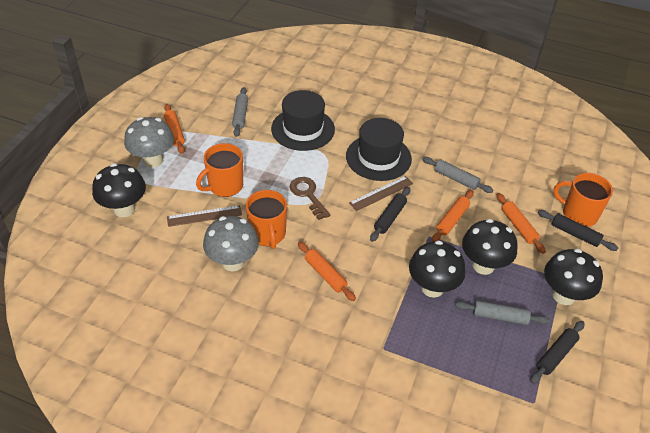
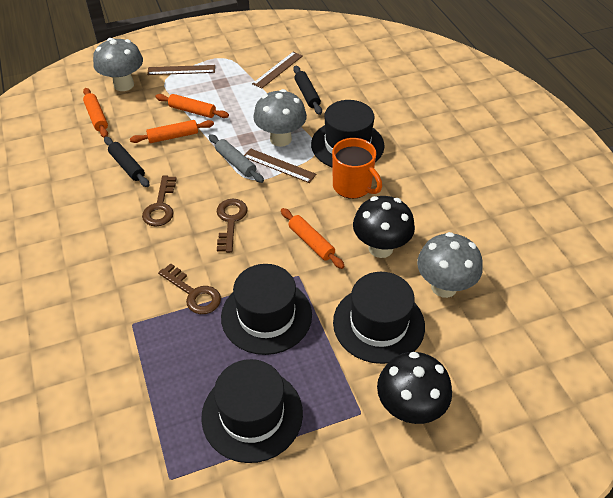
black hat: 2 -> 4
black mushroom: 4 -> 2
black rolling pin: 3 -> 2
brown key: 1 -> 3
brown ruler: 2 -> 3
grey mushroom: 2 -> 3
grey rolling pin: 3 -> 1
orange mug: 3 -> 1

